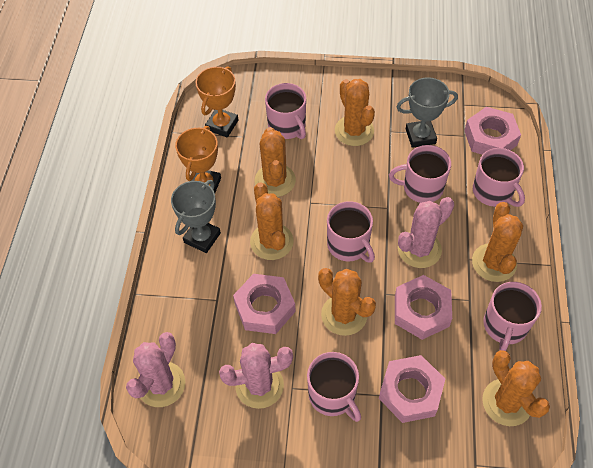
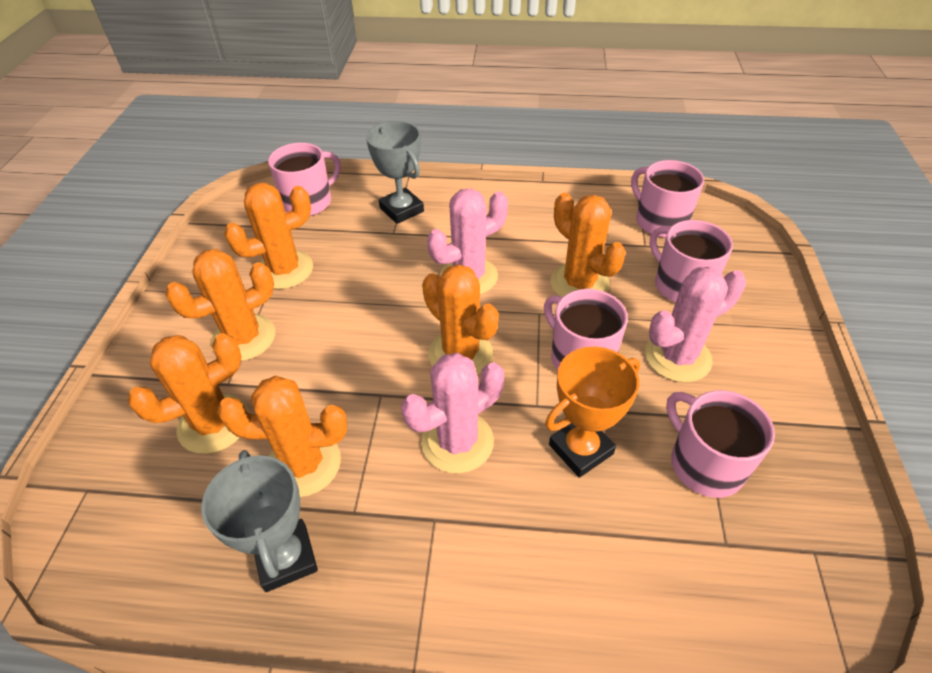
orange trophy: 2 -> 1
pink mug: 6 -> 5
pink nut: 4 -> 0

